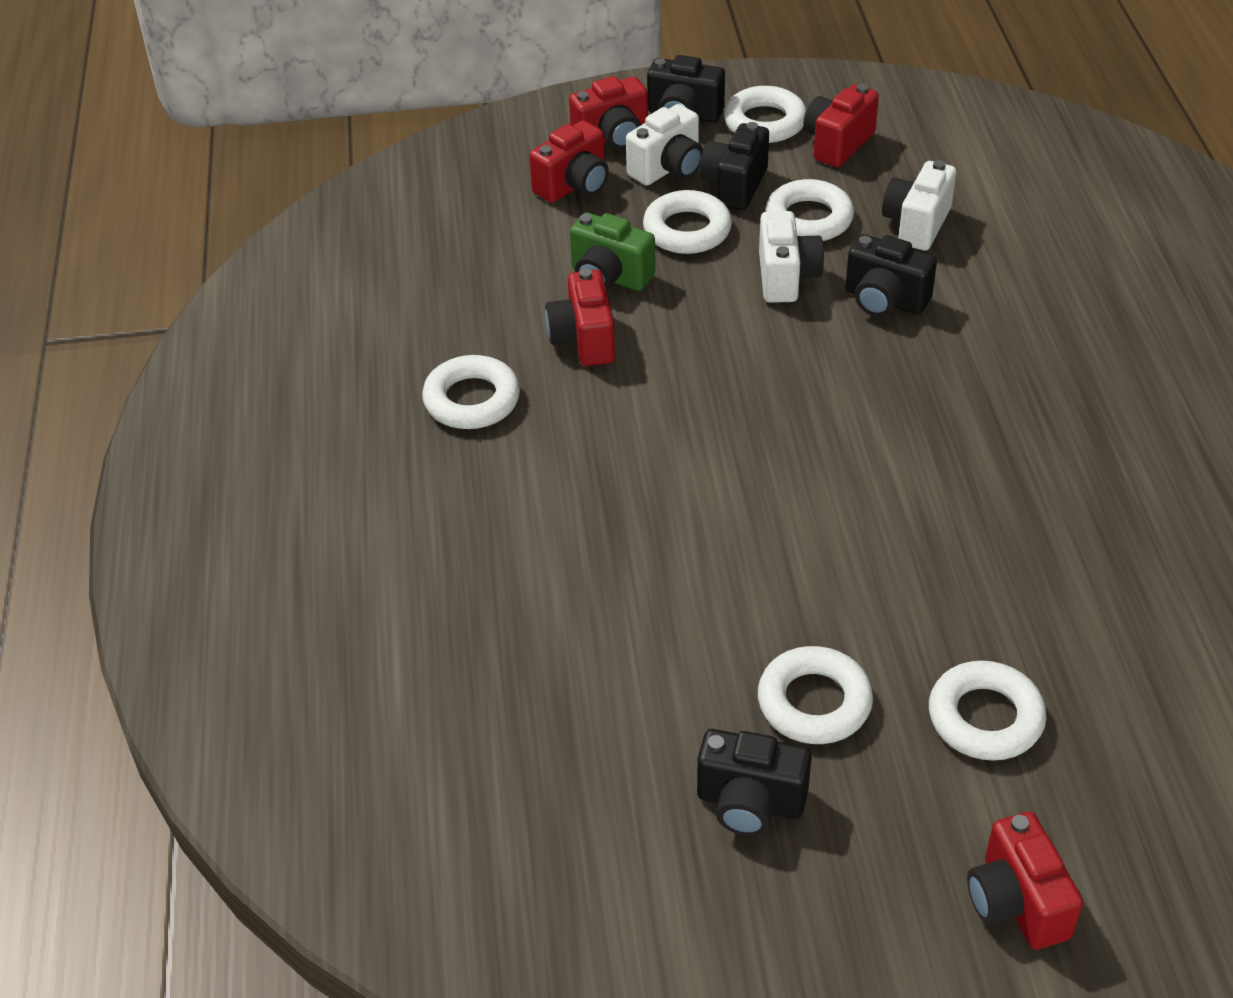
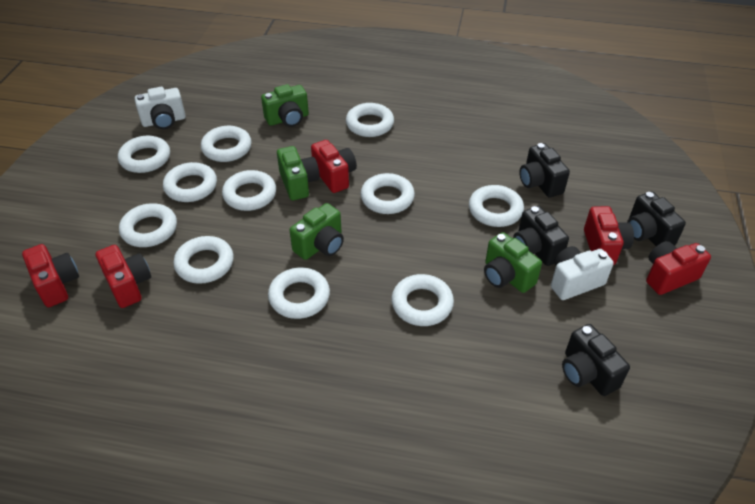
green camera: 1 -> 4
white camera: 3 -> 2
white ring: 6 -> 11

